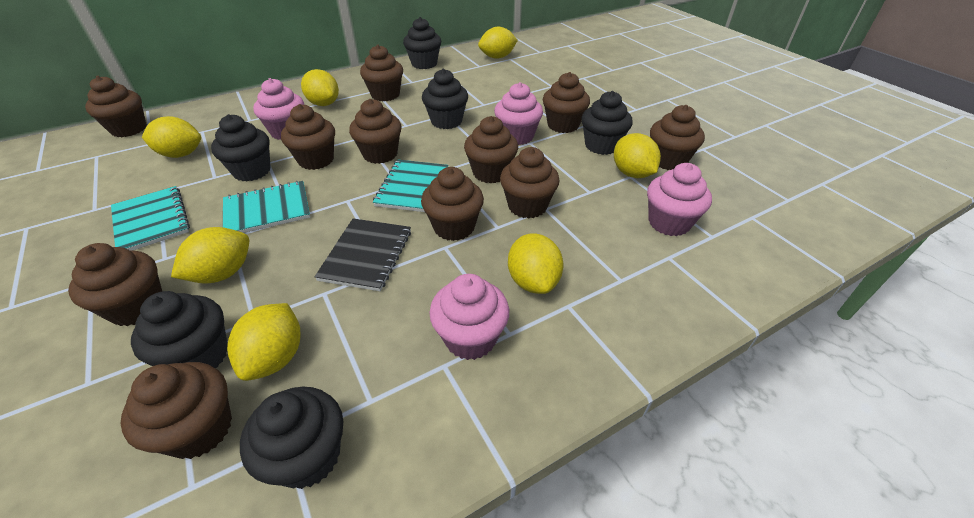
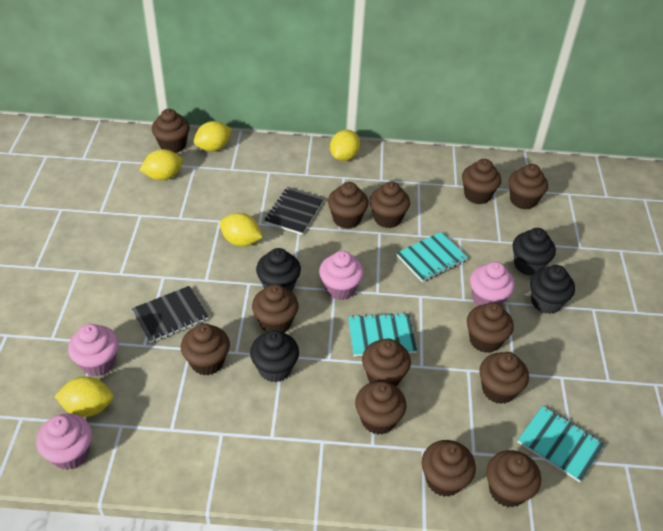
black cupcake: 6 -> 4
black notebook: 1 -> 2
brown cupcake: 11 -> 13
yellow lemon: 7 -> 5

